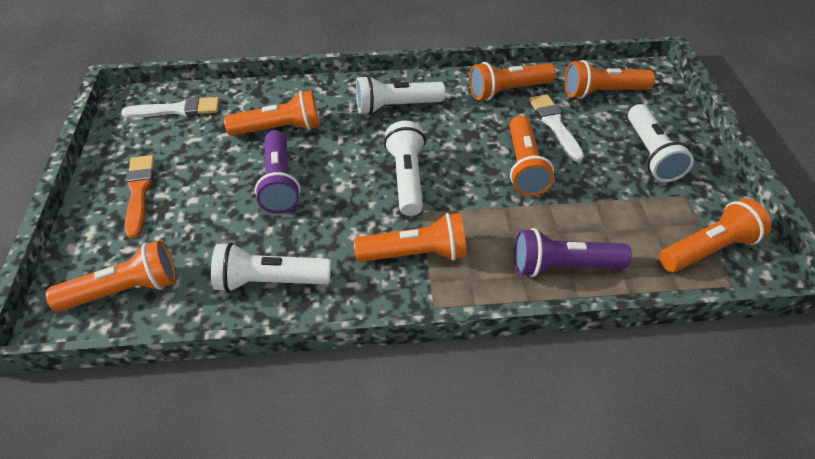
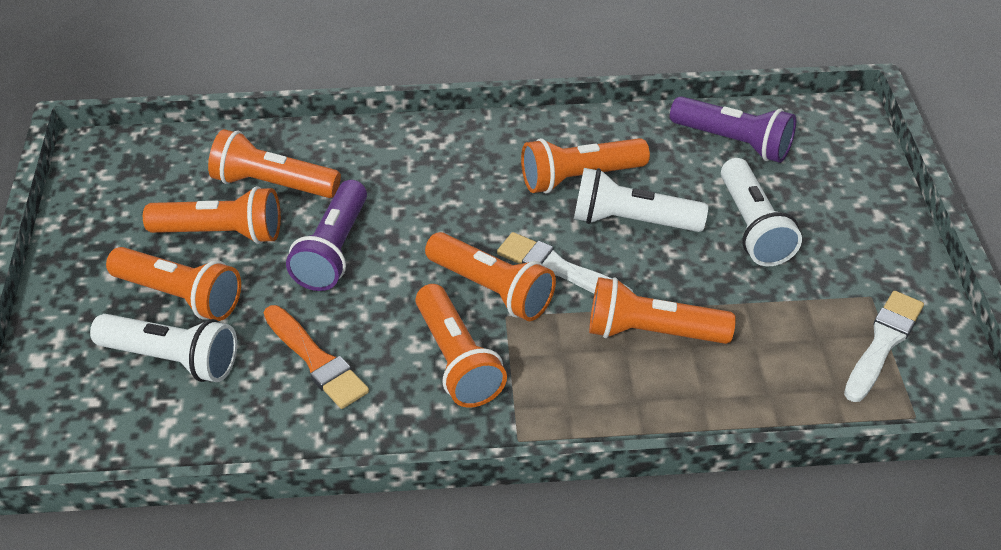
white flashlight: 4 -> 3

